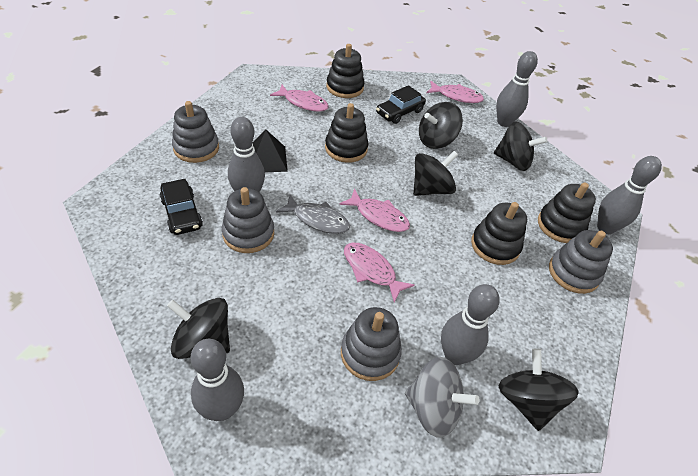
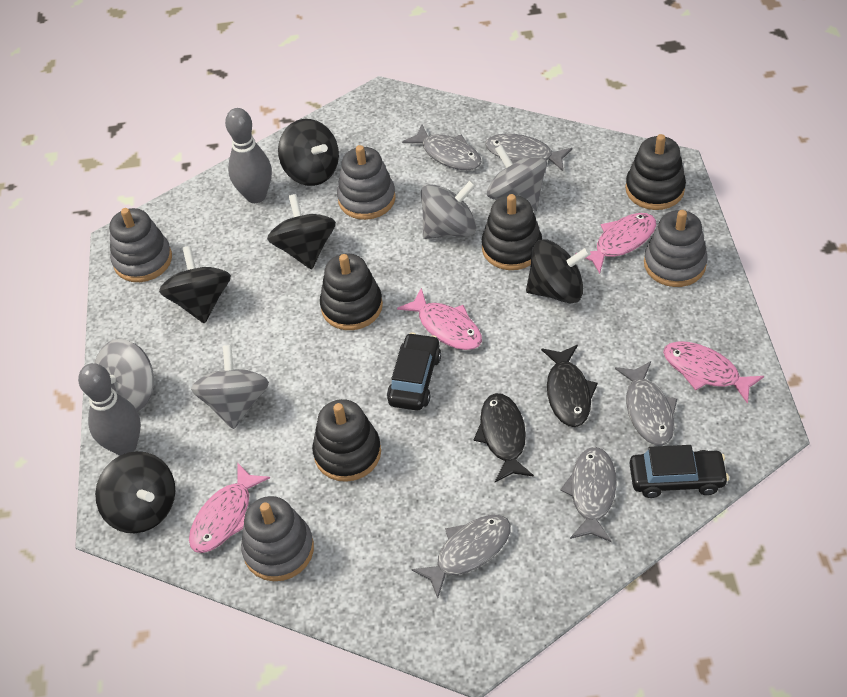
black fish: 0 -> 2
black pyramid: 1 -> 0
grey bowling pin: 5 -> 2
grey fish: 1 -> 5
grey spinning top: 1 -> 4

